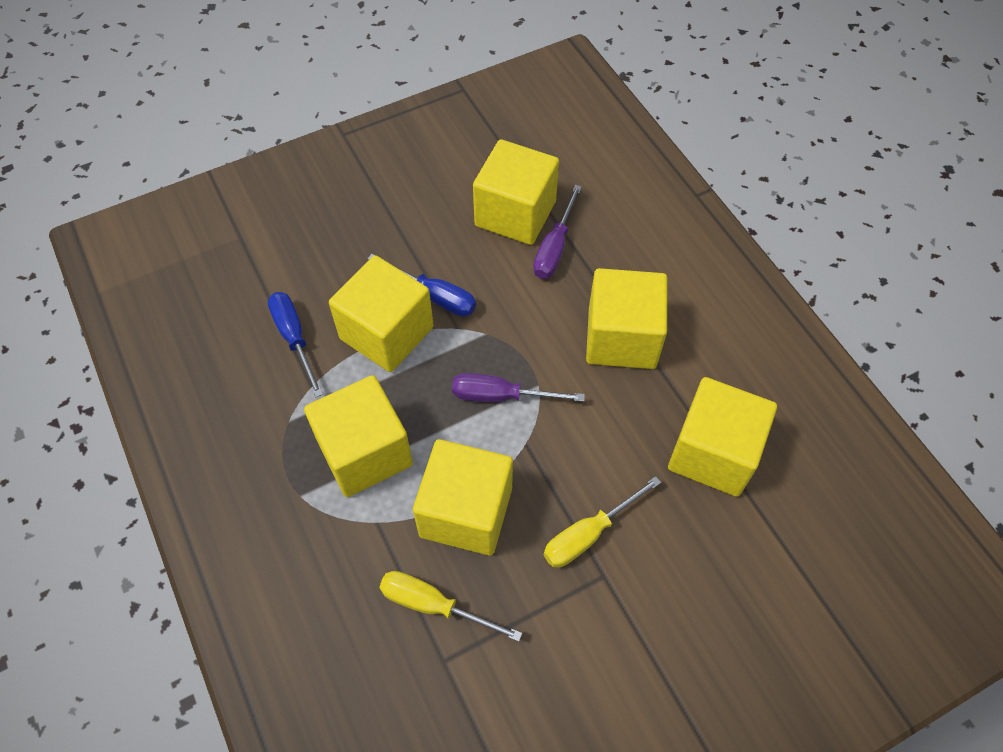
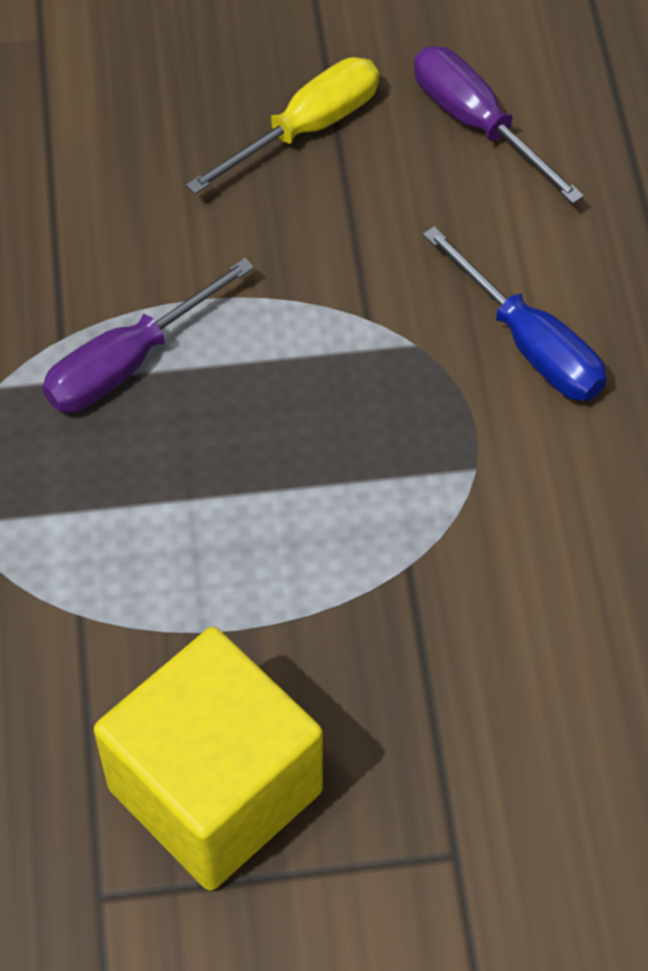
blue screwdriver: 2 -> 1
yellow cube: 6 -> 1
yellow screwdriver: 2 -> 1

